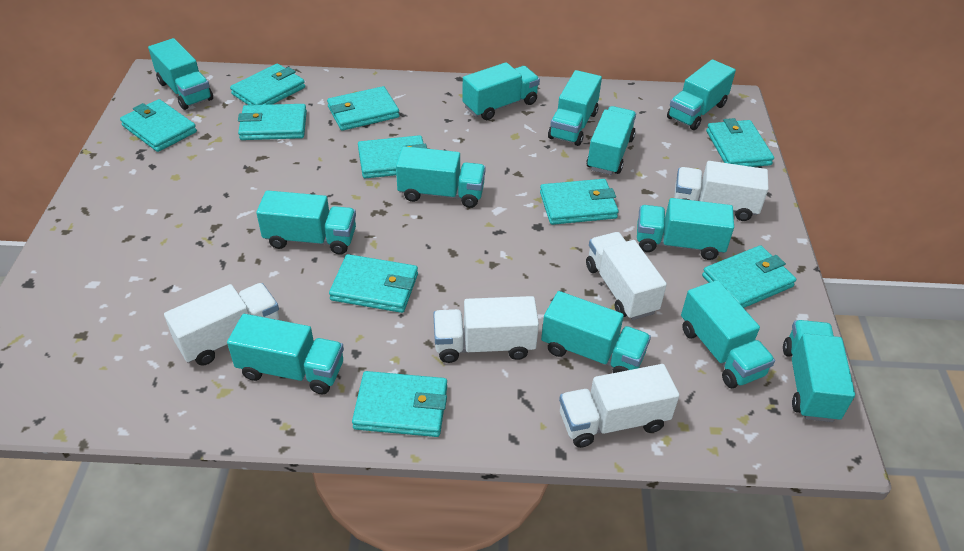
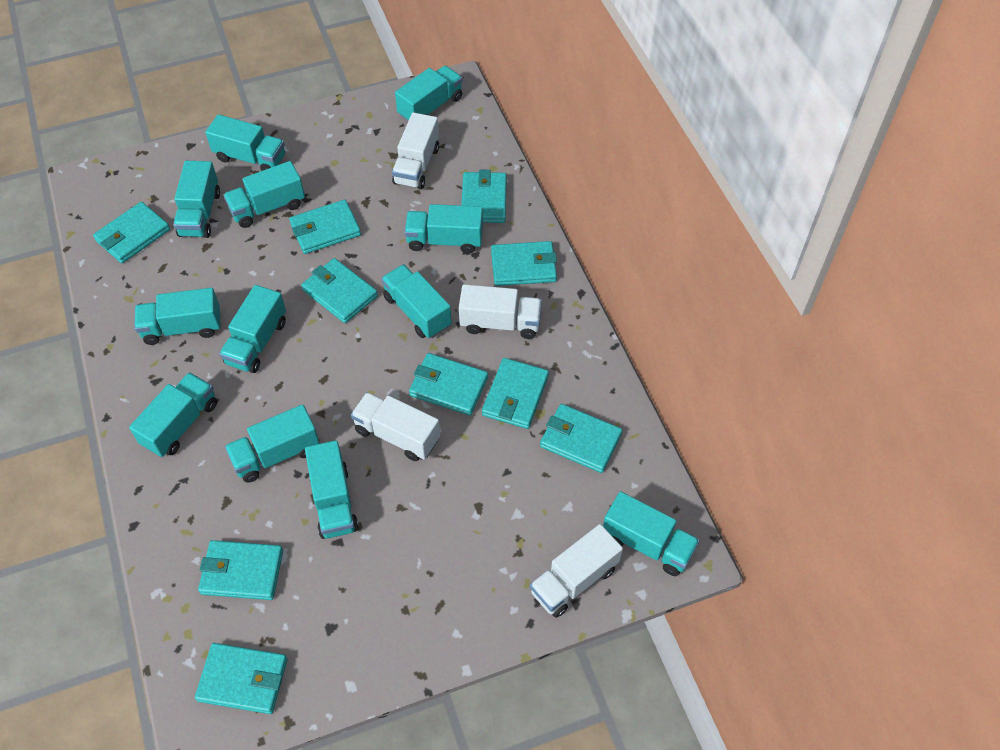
white truck: 5 -> 4

